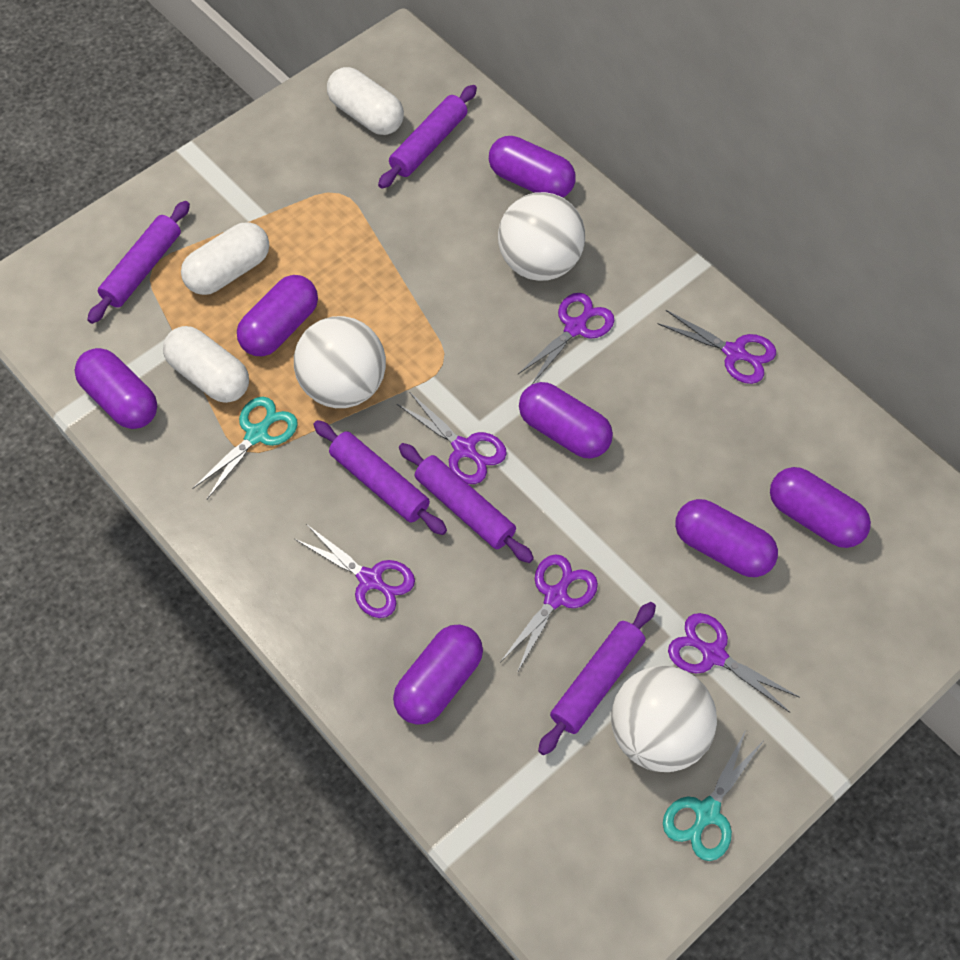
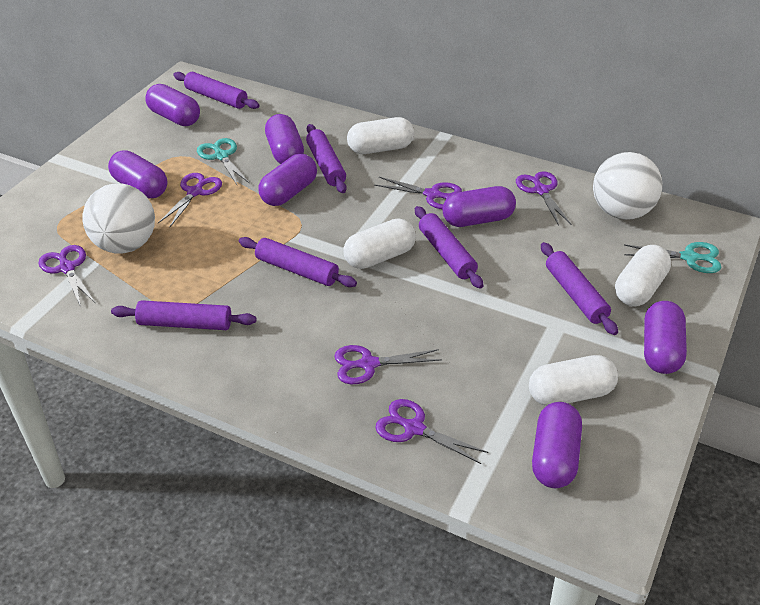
purple rolling pin: 5 -> 6
white ball: 3 -> 2
white capsule: 3 -> 4

